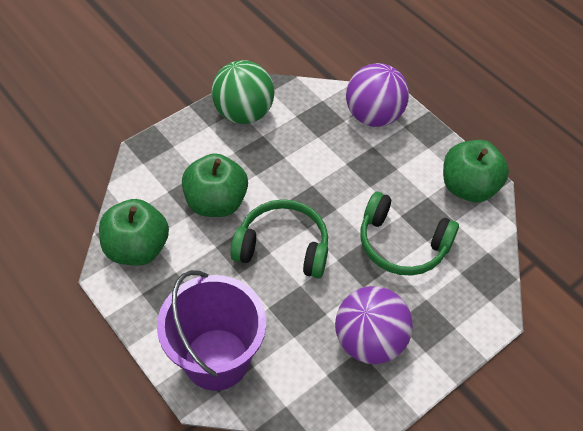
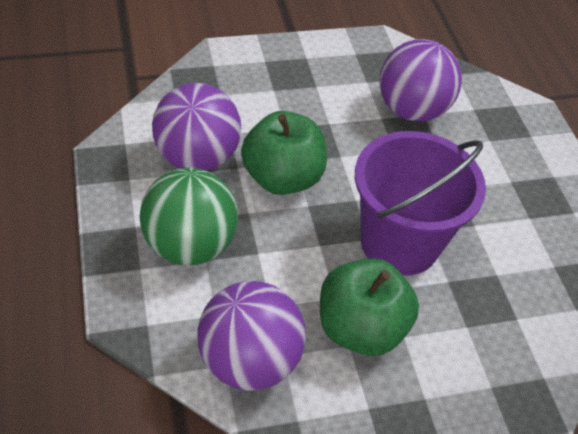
green apple: 3 -> 2
green headphones: 2 -> 0
purple ball: 2 -> 3

